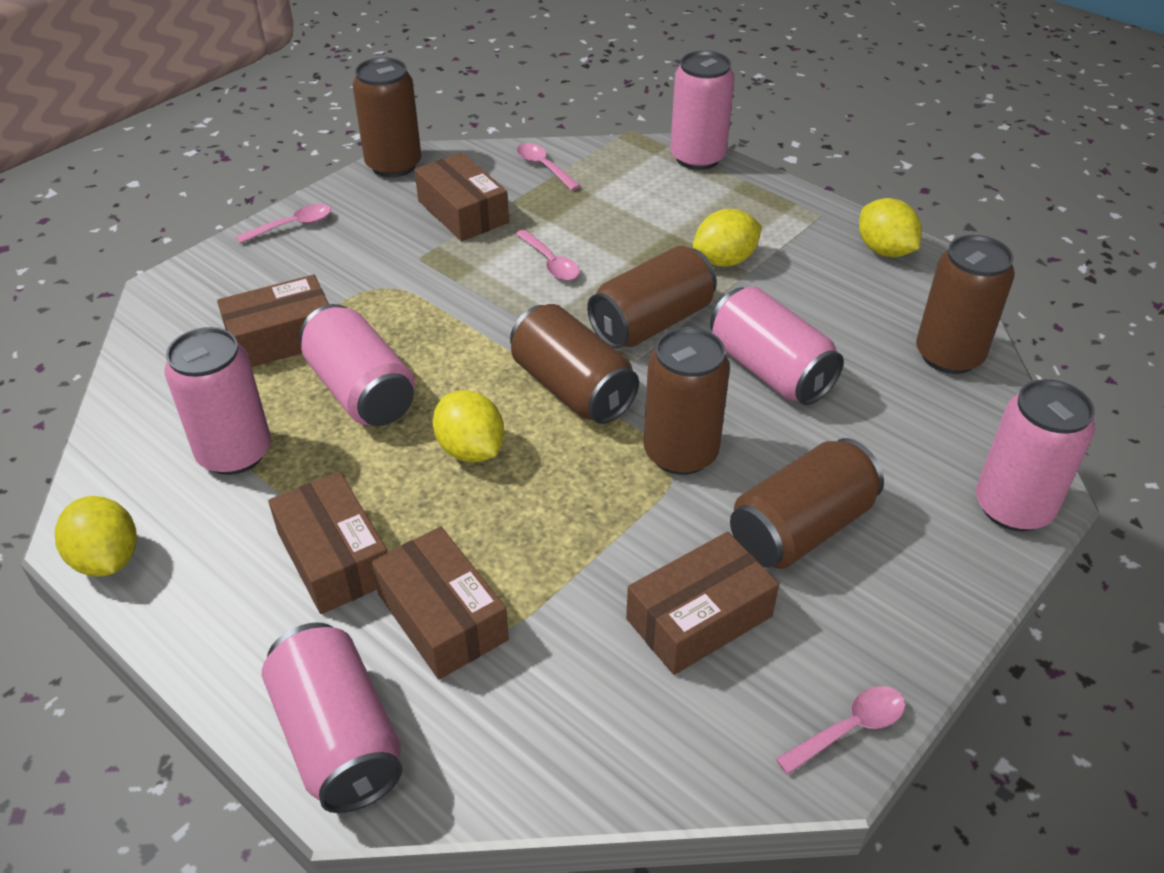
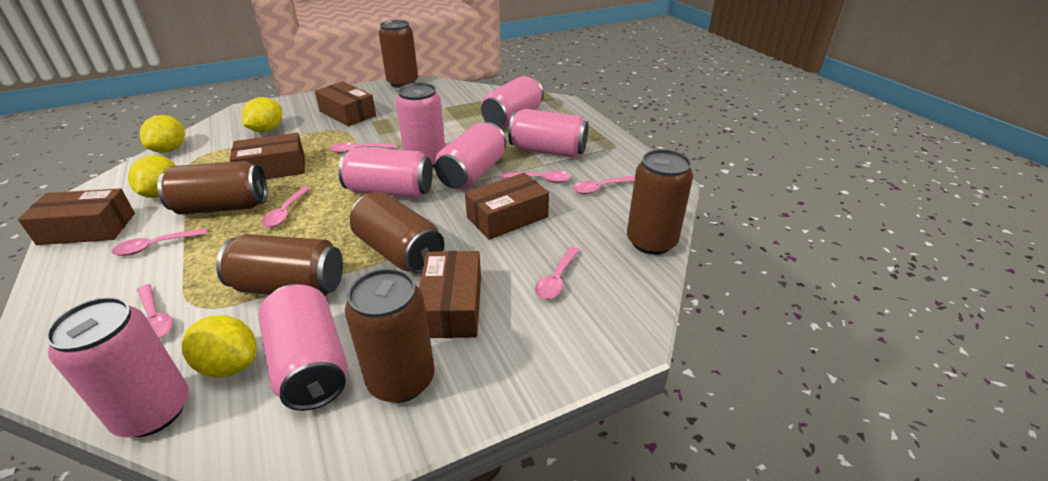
pink can: 6 -> 7
pink spoon: 4 -> 7

